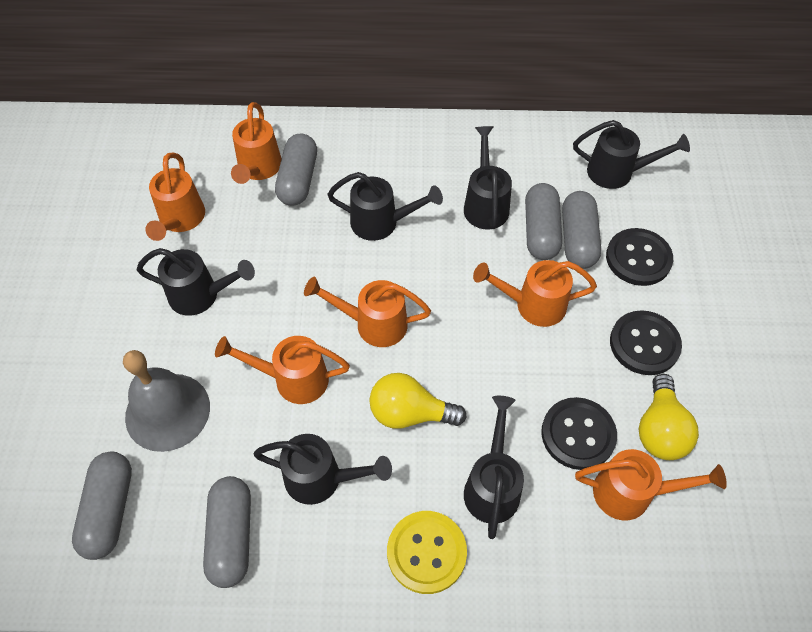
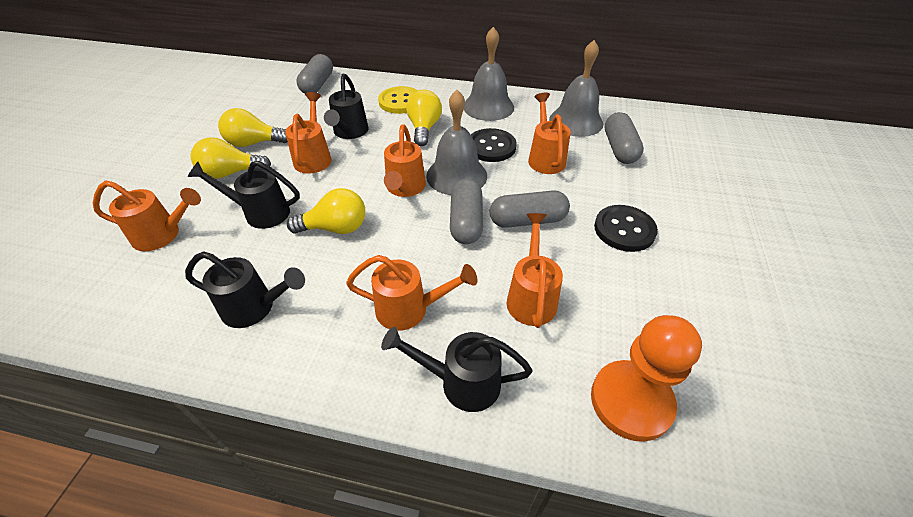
black button: 3 -> 2
black watering can: 6 -> 4
grey bell: 1 -> 3
grey capsule: 5 -> 4
orange pawn: 0 -> 1
yellow light bulb: 2 -> 4

